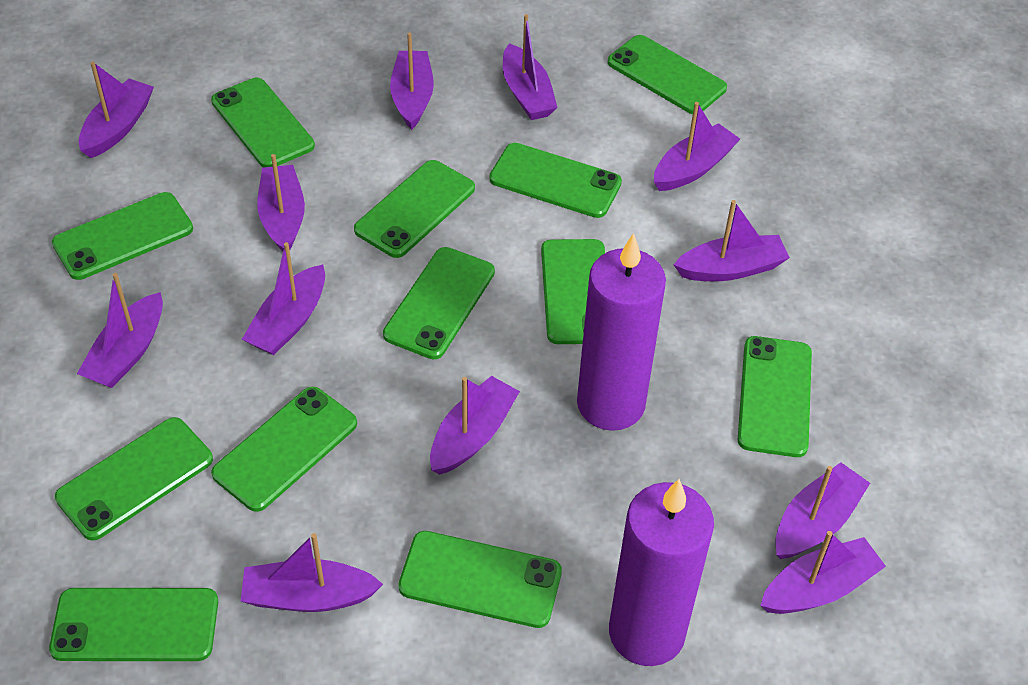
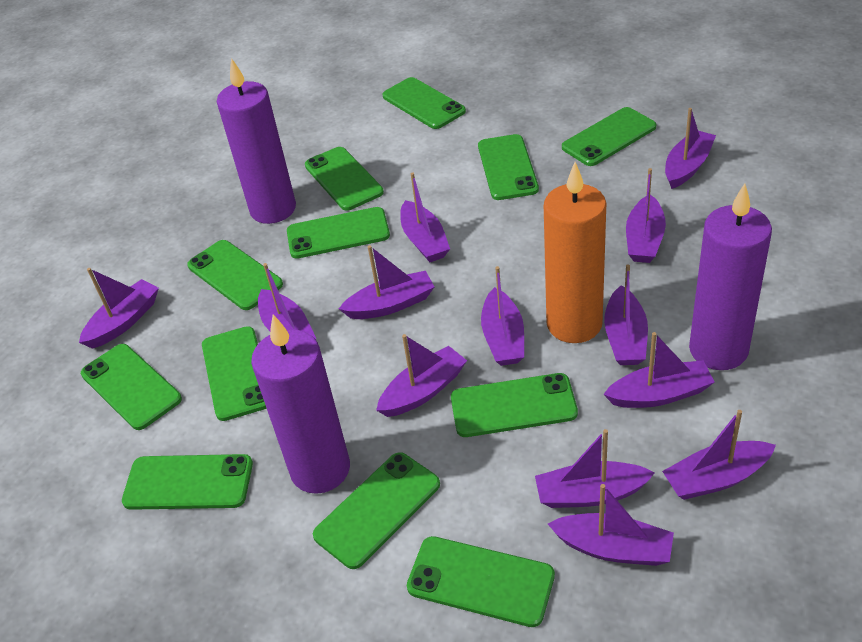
orange candle: 0 -> 1
purple boat: 12 -> 13
purple candle: 2 -> 3

